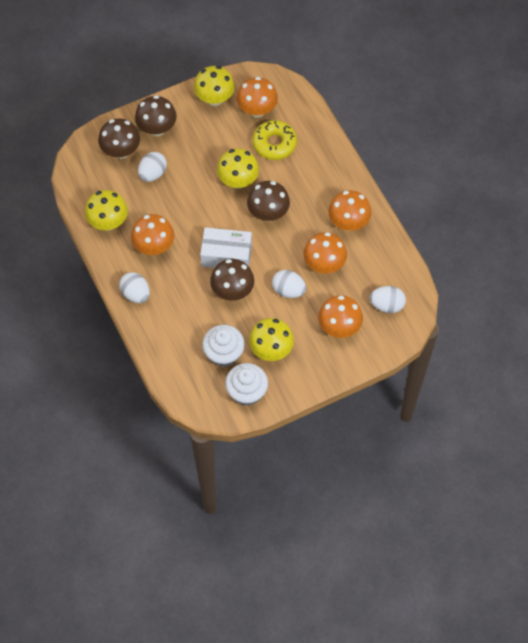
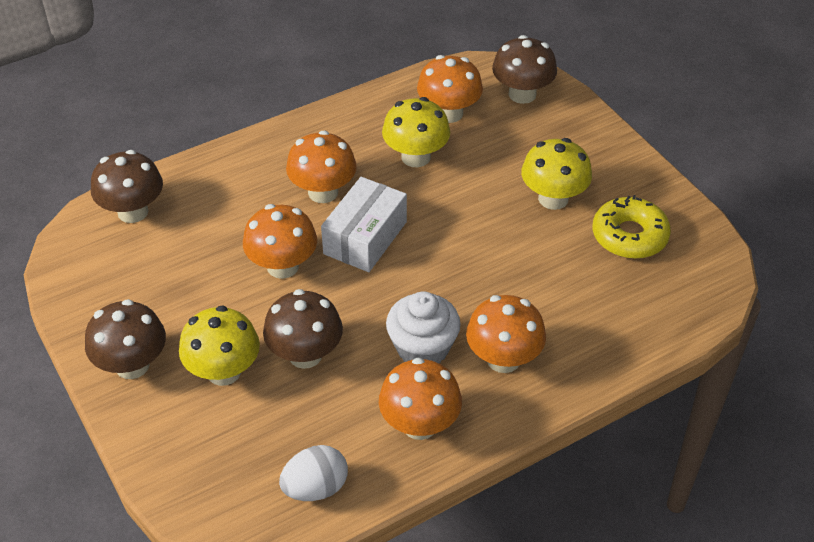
white cupcake: 2 -> 1
white egg: 4 -> 1
yellow mushroom: 4 -> 3

